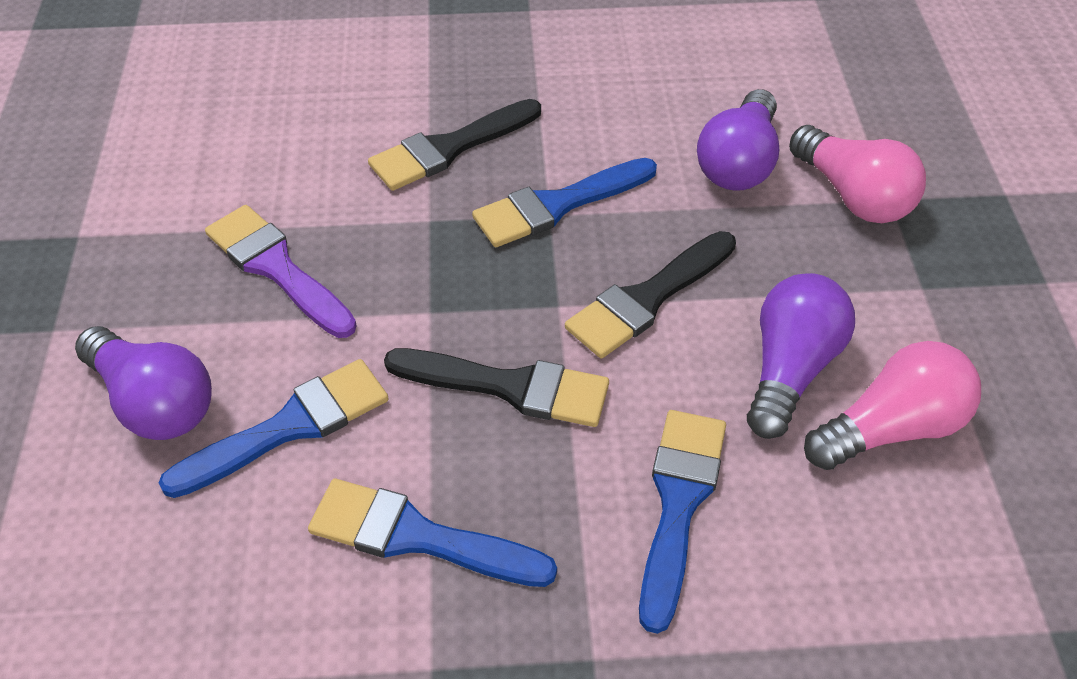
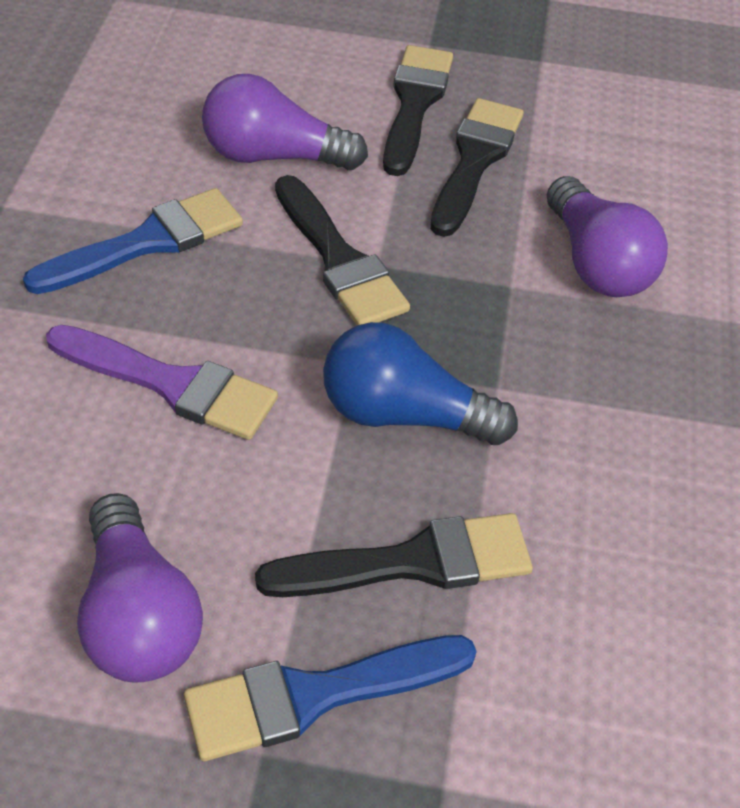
black brush: 3 -> 4
blue brush: 4 -> 2
blue light bulb: 0 -> 1
pink light bulb: 2 -> 0

